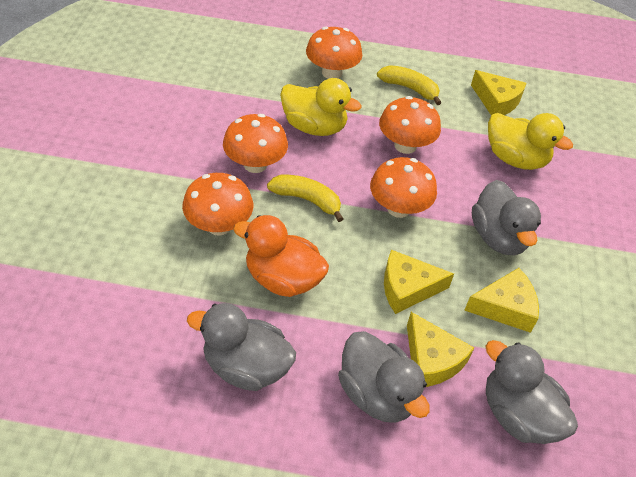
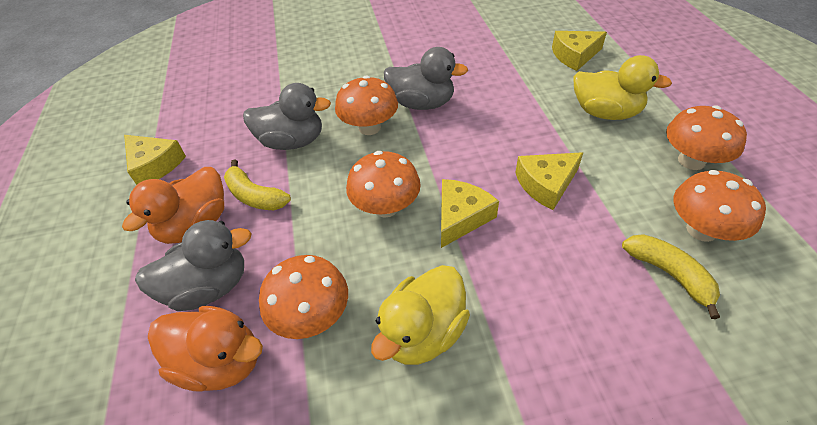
grey duck: 4 -> 3
orange duck: 1 -> 2

